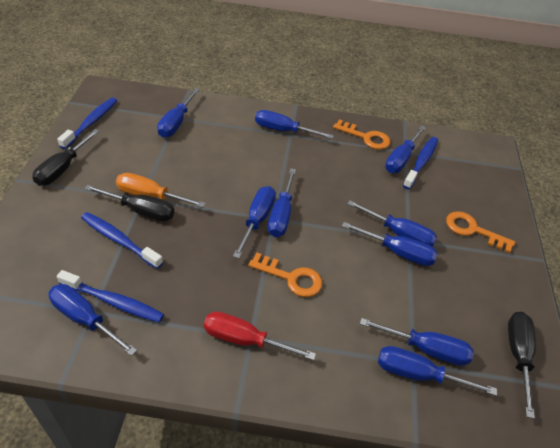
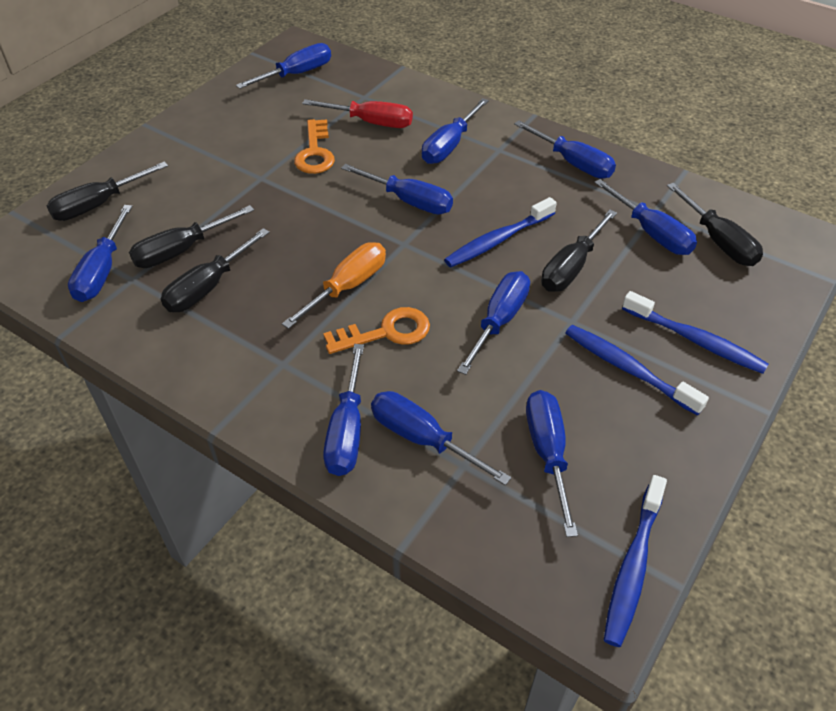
black screwdriver: 3 -> 5
orange key: 3 -> 2

